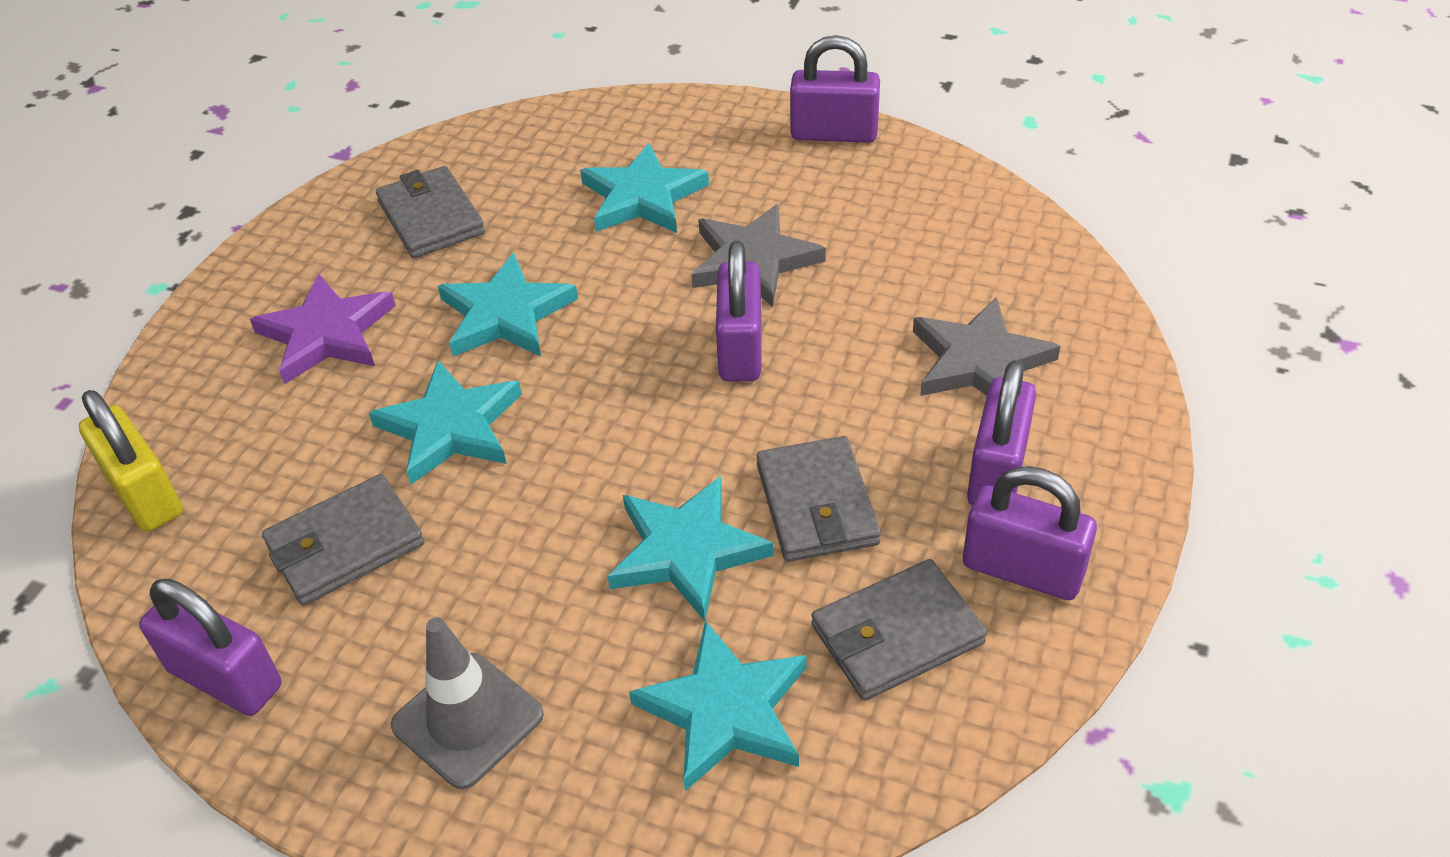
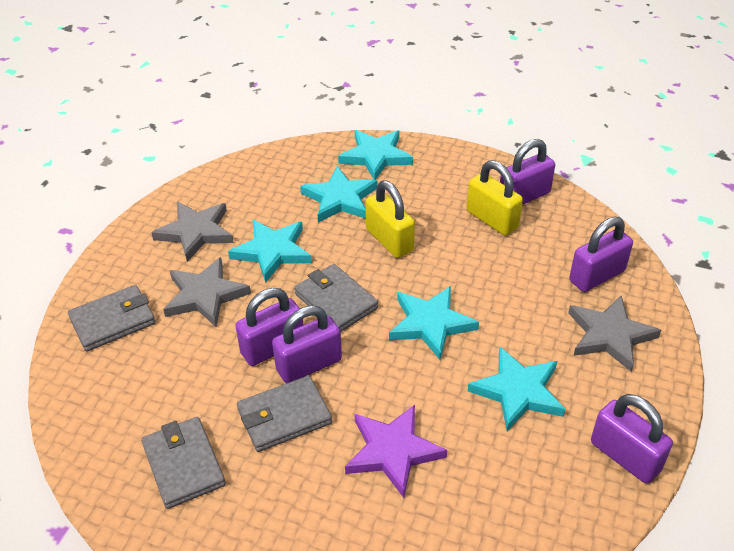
grey star: 2 -> 3
grey traffic cone: 1 -> 0
yellow padlock: 1 -> 2

